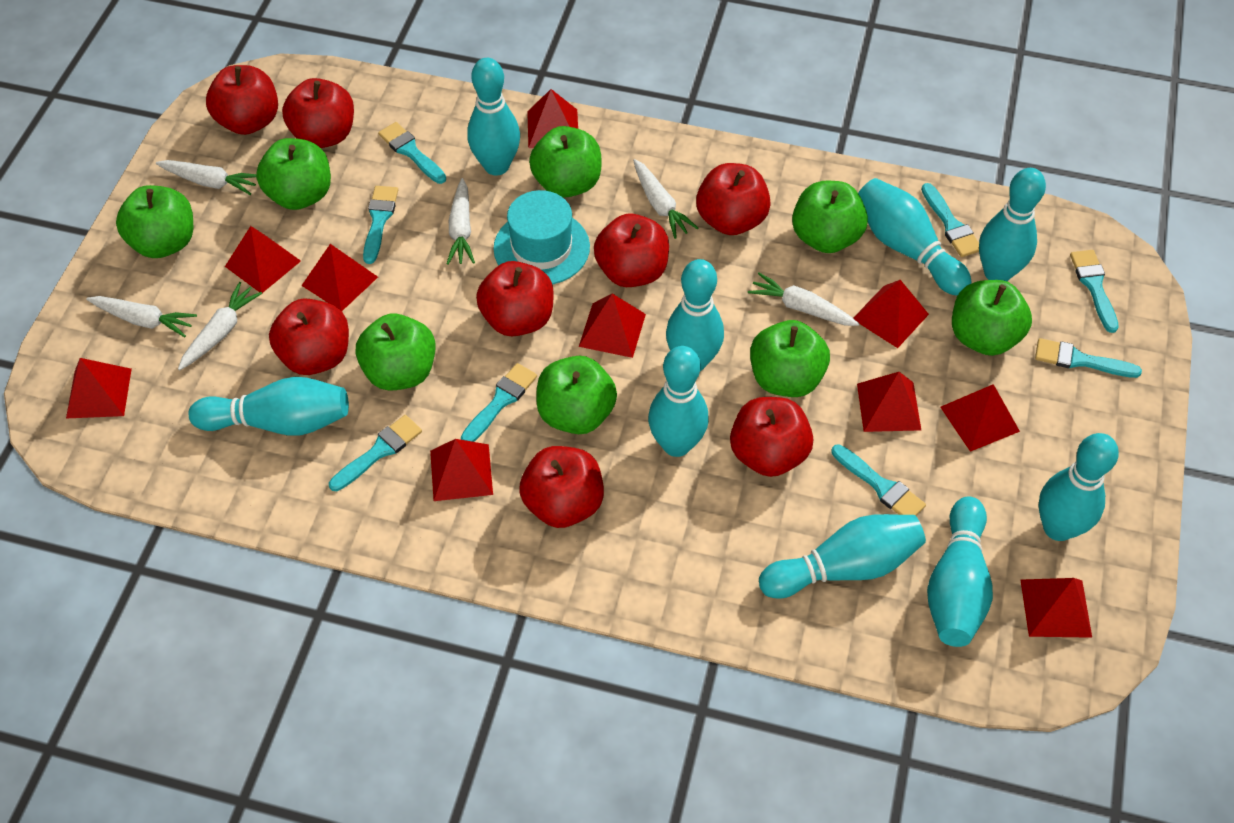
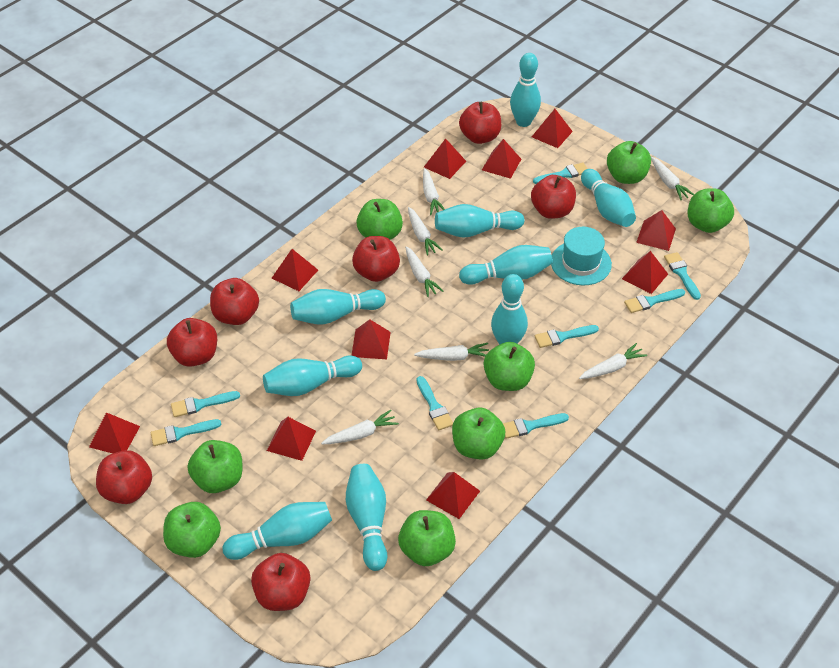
red apple: 8 -> 7
white carrot: 6 -> 7

